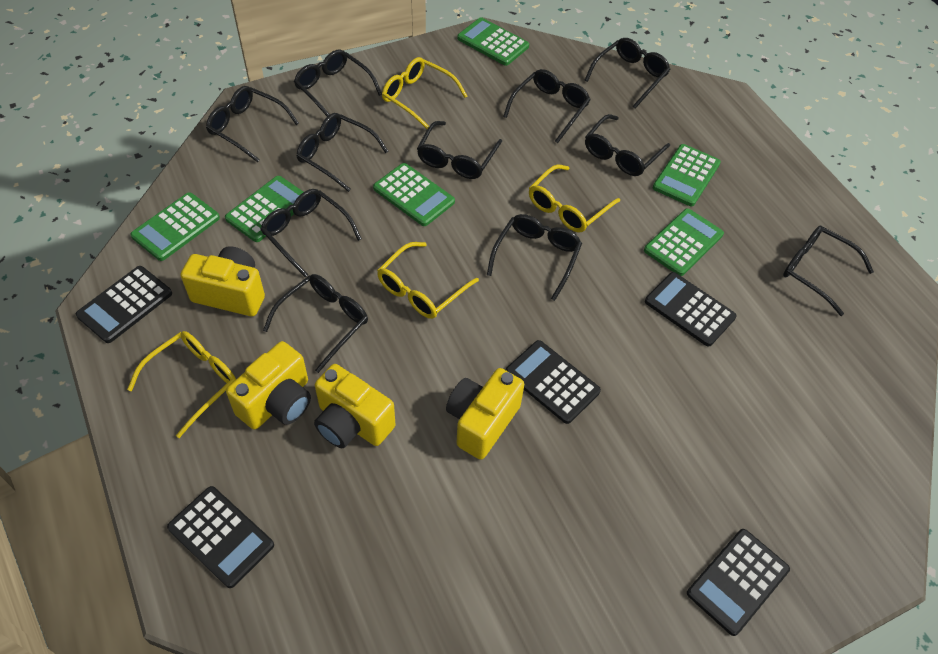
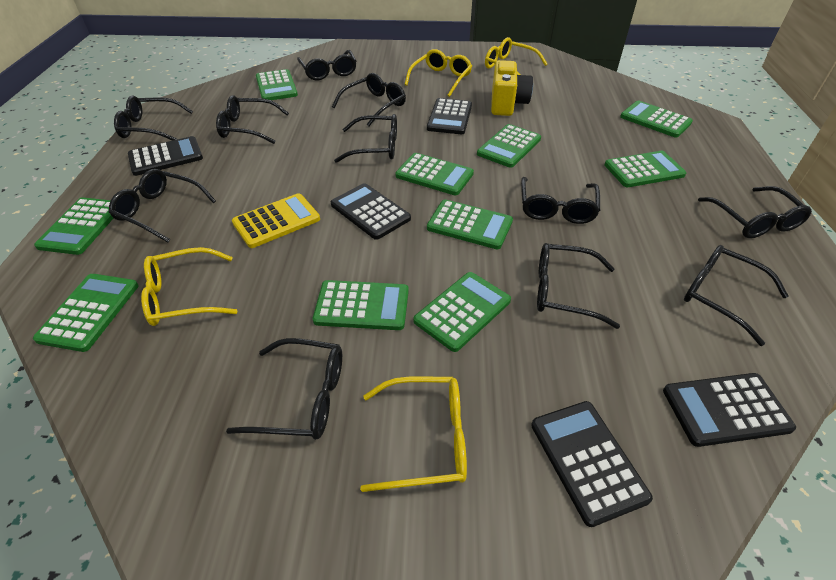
green calculator: 6 -> 10
yellow calculator: 0 -> 1
yellow camera: 4 -> 1

